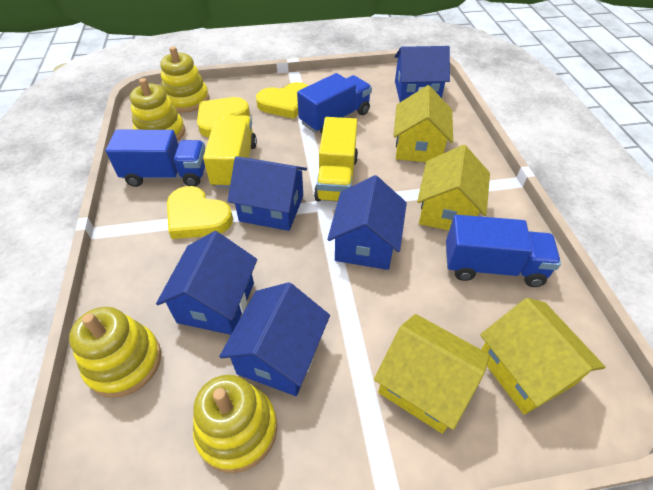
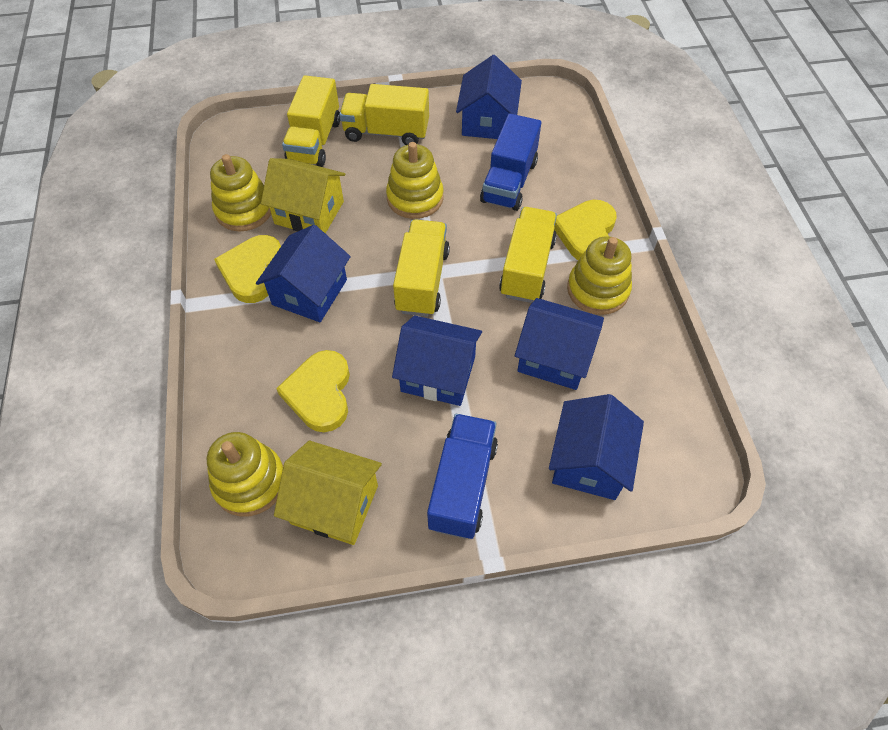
blue truck: 3 -> 2
yellow house: 4 -> 2
yellow truck: 2 -> 4

